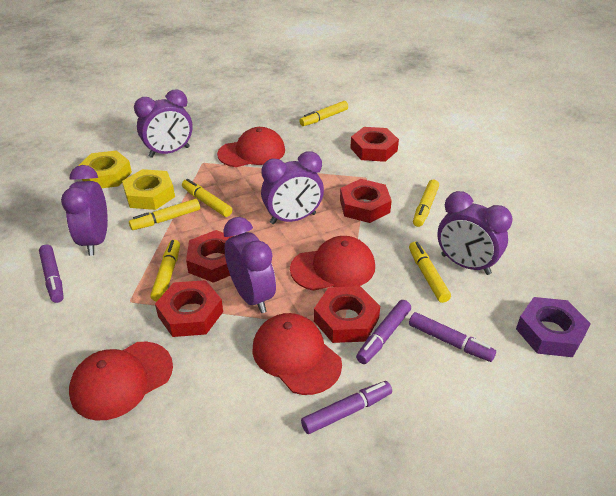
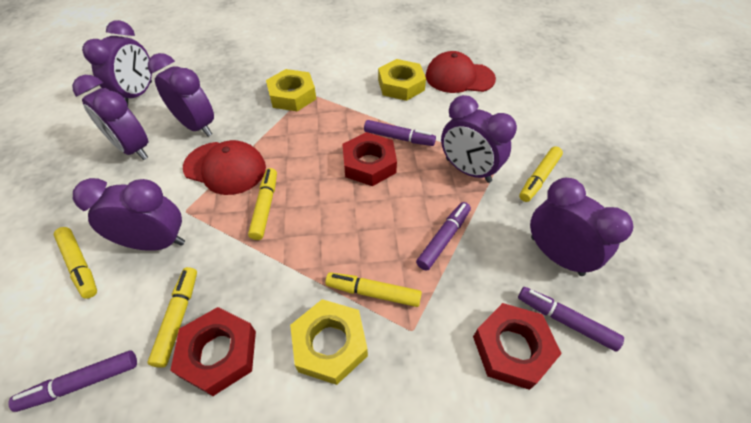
purple clock: 5 -> 6
purple nut: 1 -> 0
red cap: 4 -> 2
red nut: 5 -> 3
yellow marker: 6 -> 5
yellow nut: 2 -> 3

